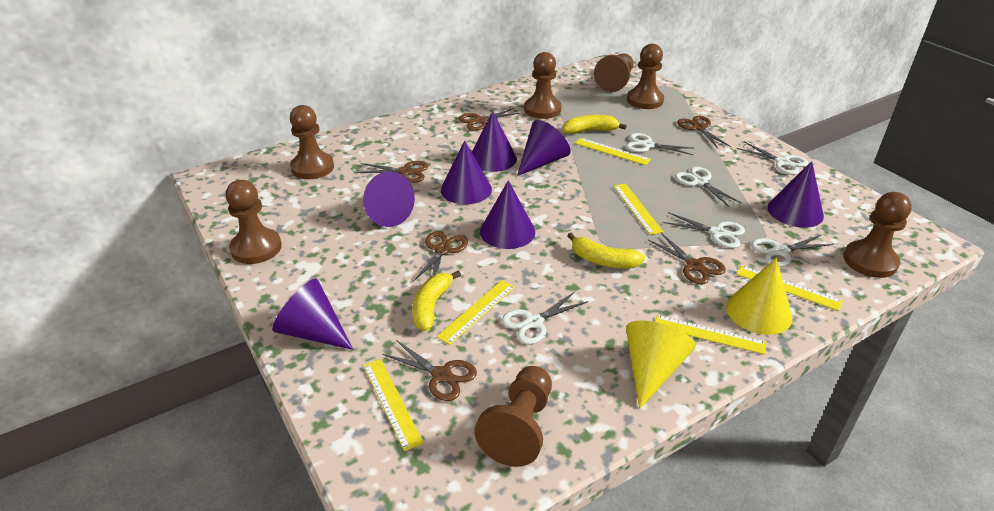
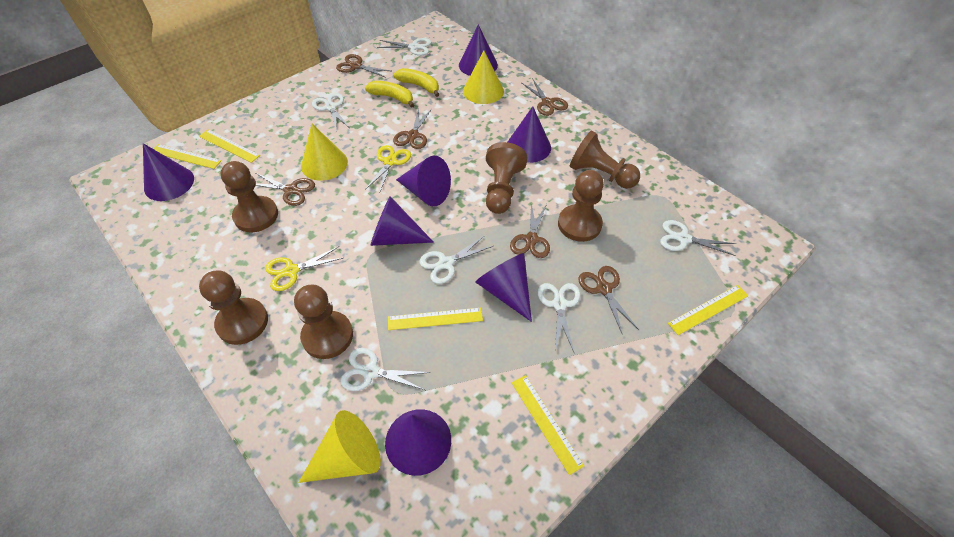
brown pawn: 7 -> 6
yellow banana: 3 -> 2
yellow cone: 2 -> 3
yellow ruler: 6 -> 5
yellow scissors: 0 -> 2

